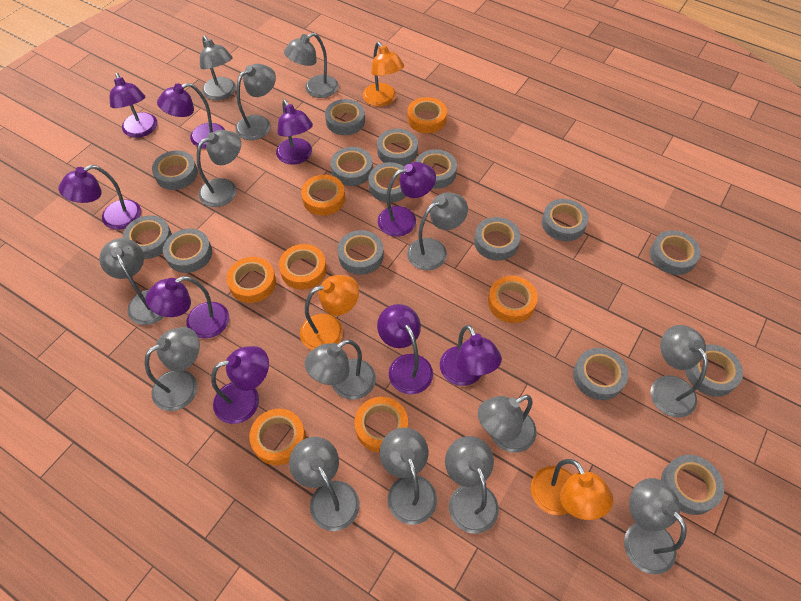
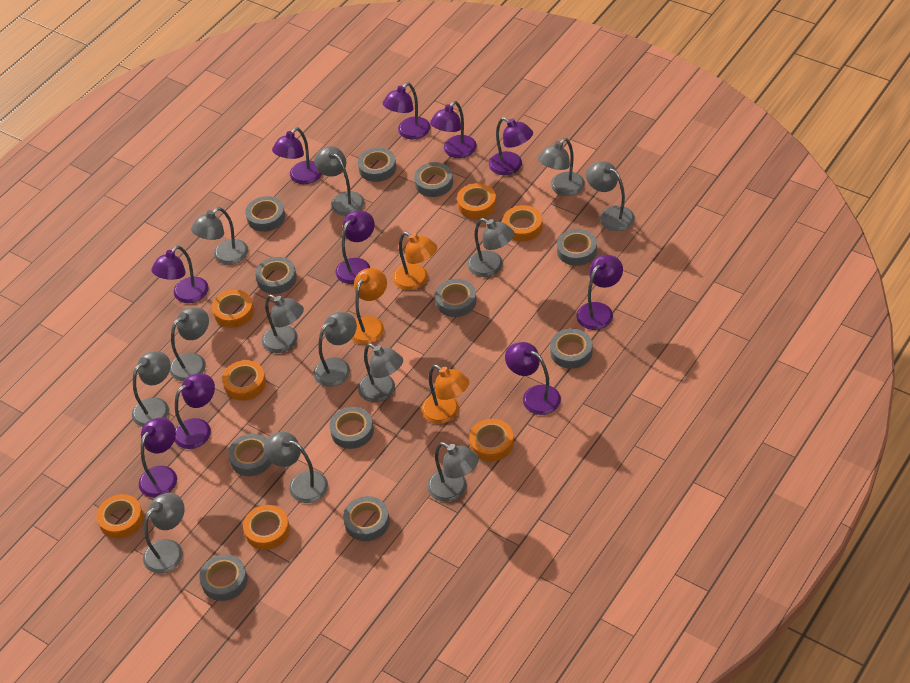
grey lamp: 14 -> 13
grey tape: 15 -> 11
purple lamp: 9 -> 10

